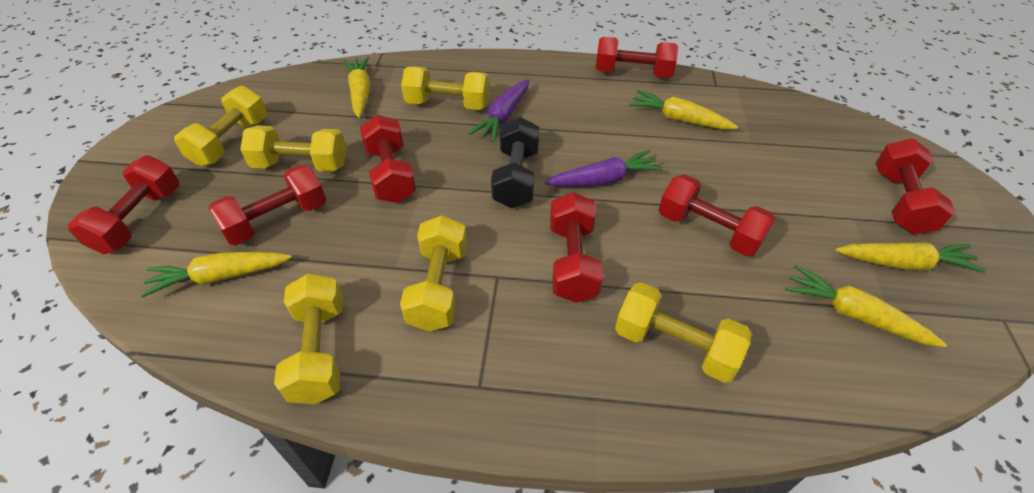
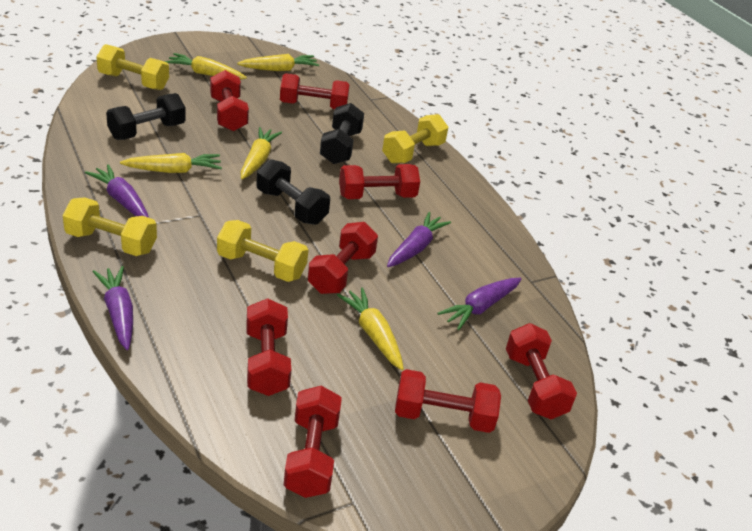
black dumbbell: 1 -> 3
purple carrot: 2 -> 4
red dumbbell: 7 -> 8
yellow dumbbell: 6 -> 4

